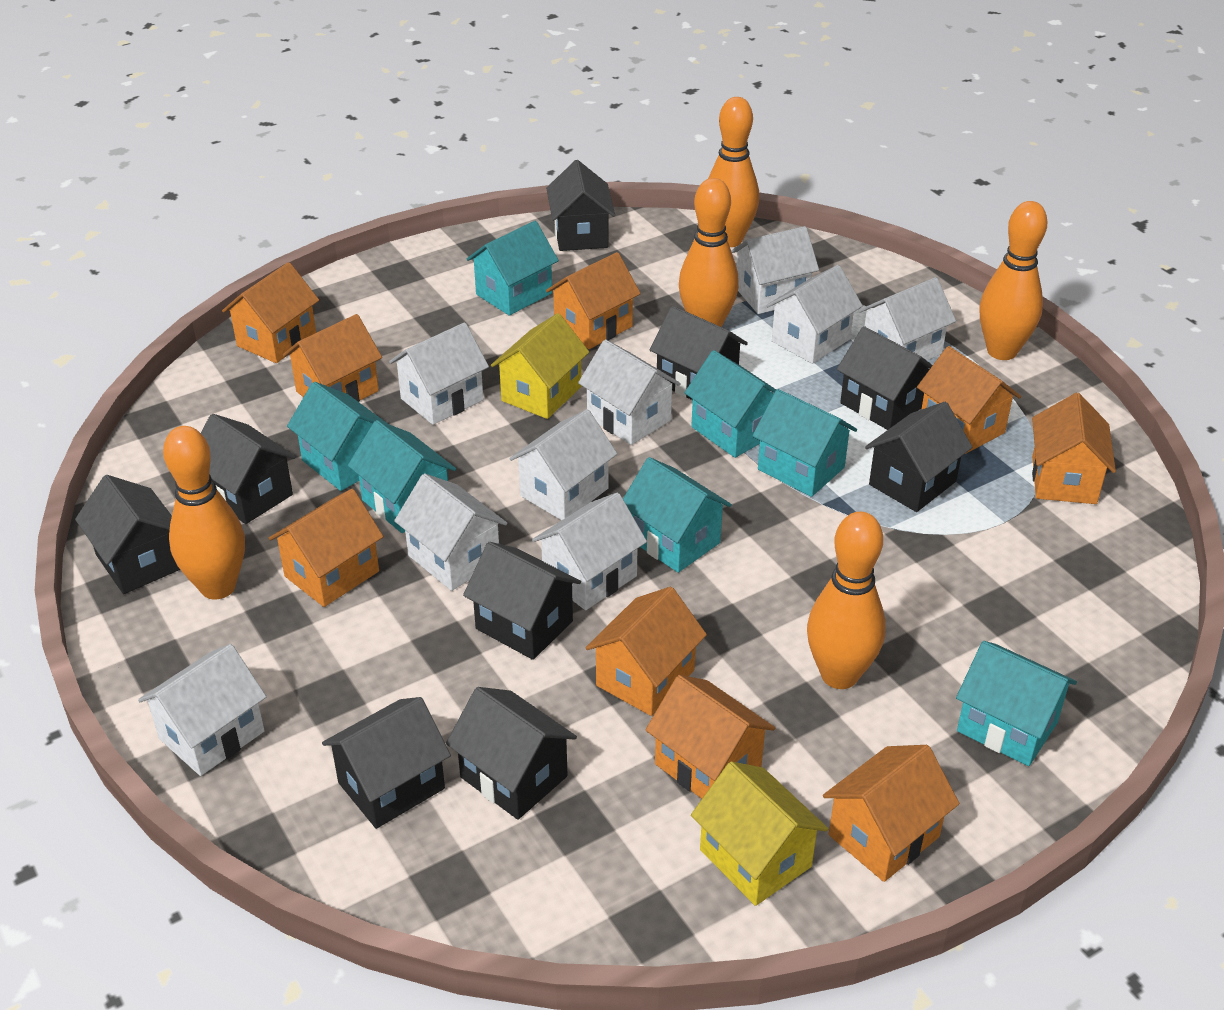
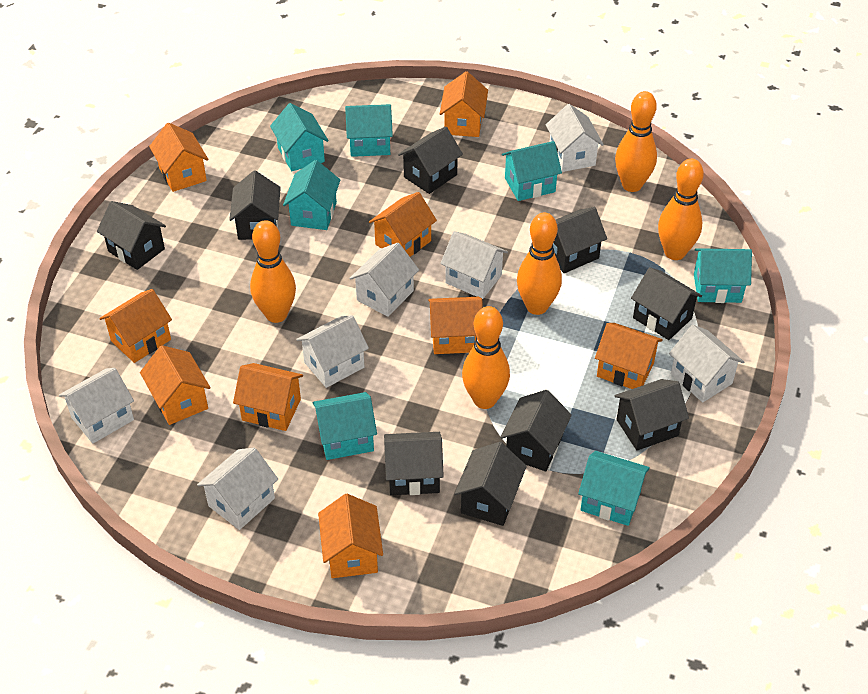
white house: 9 -> 7
yellow house: 2 -> 0

